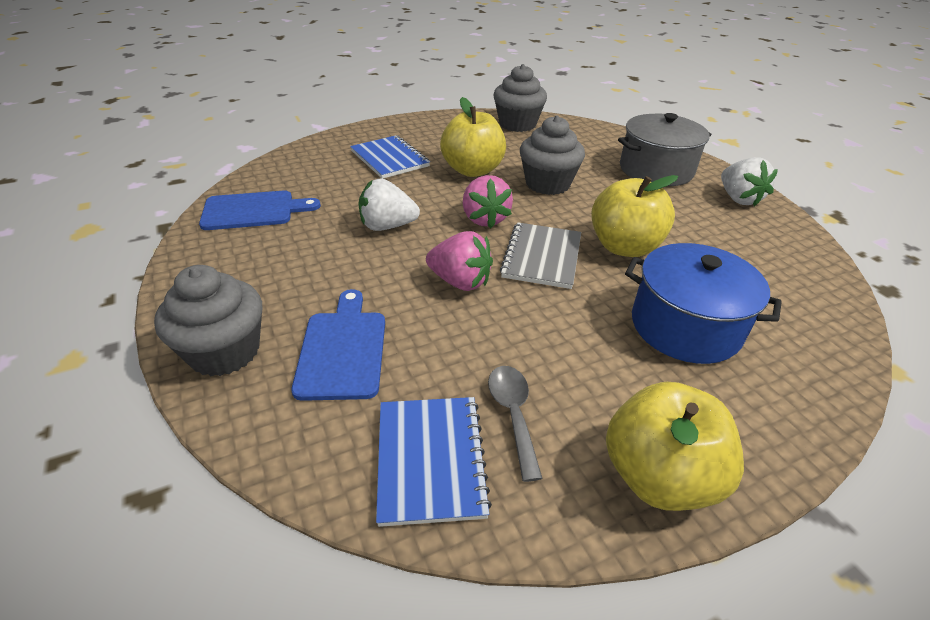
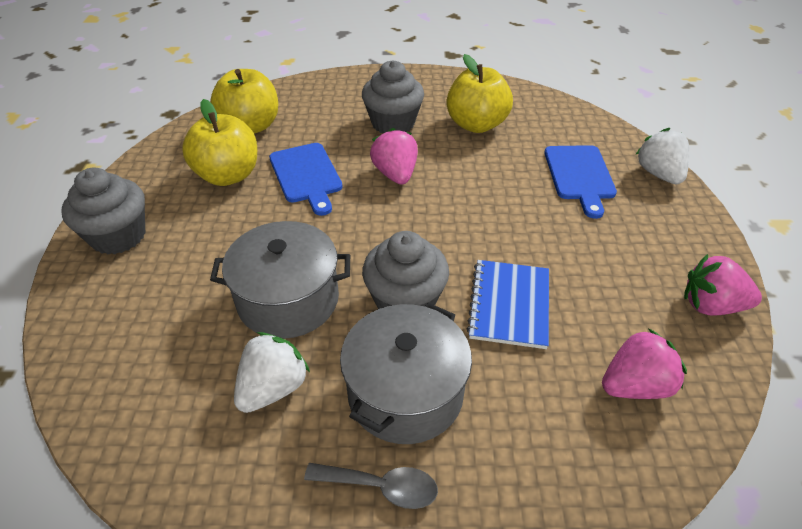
blue notebook: 2 -> 1
blue pot: 1 -> 0
grey notebook: 1 -> 0
grey pot: 1 -> 2
pink strawberry: 2 -> 3

